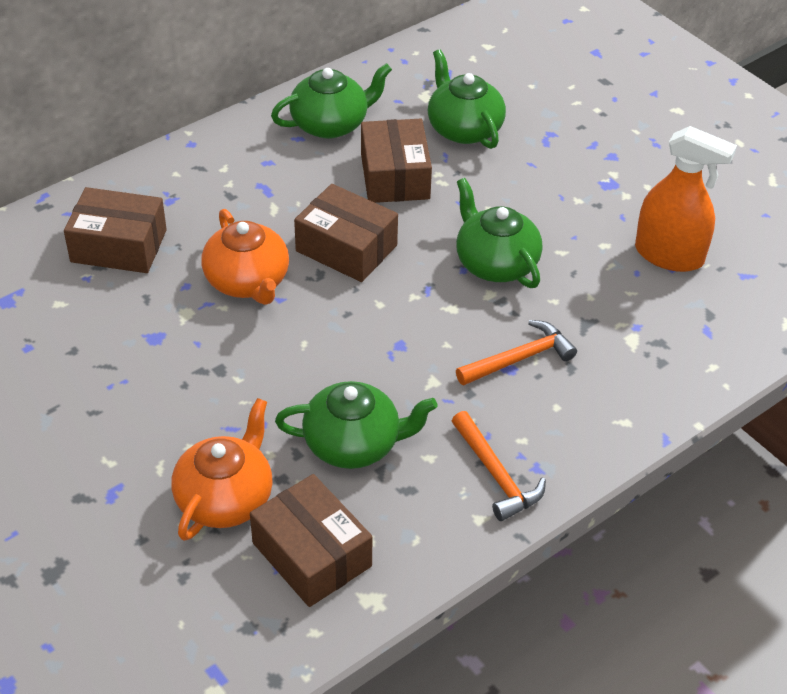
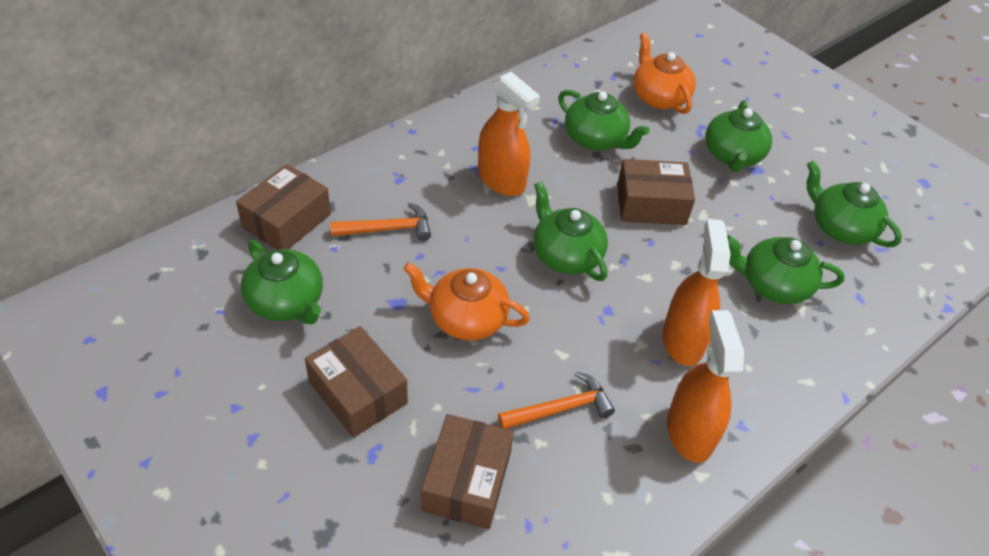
green teapot: 4 -> 6
orange spray bottle: 1 -> 3

